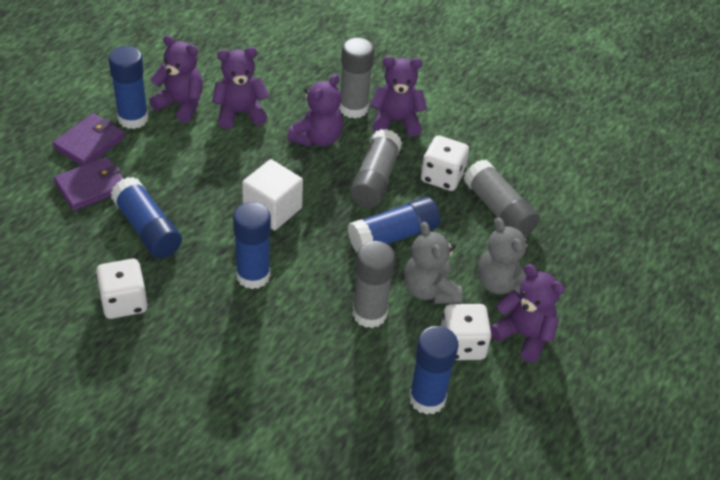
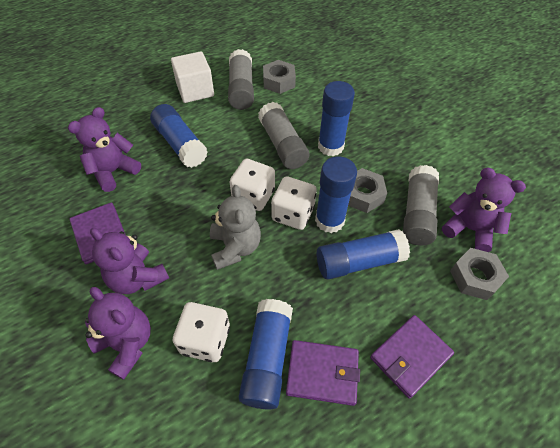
grey glue stick: 4 -> 3
grey nut: 0 -> 3
grey teddy bear: 2 -> 1
purple teddy bear: 5 -> 4
purple wallet: 2 -> 3

